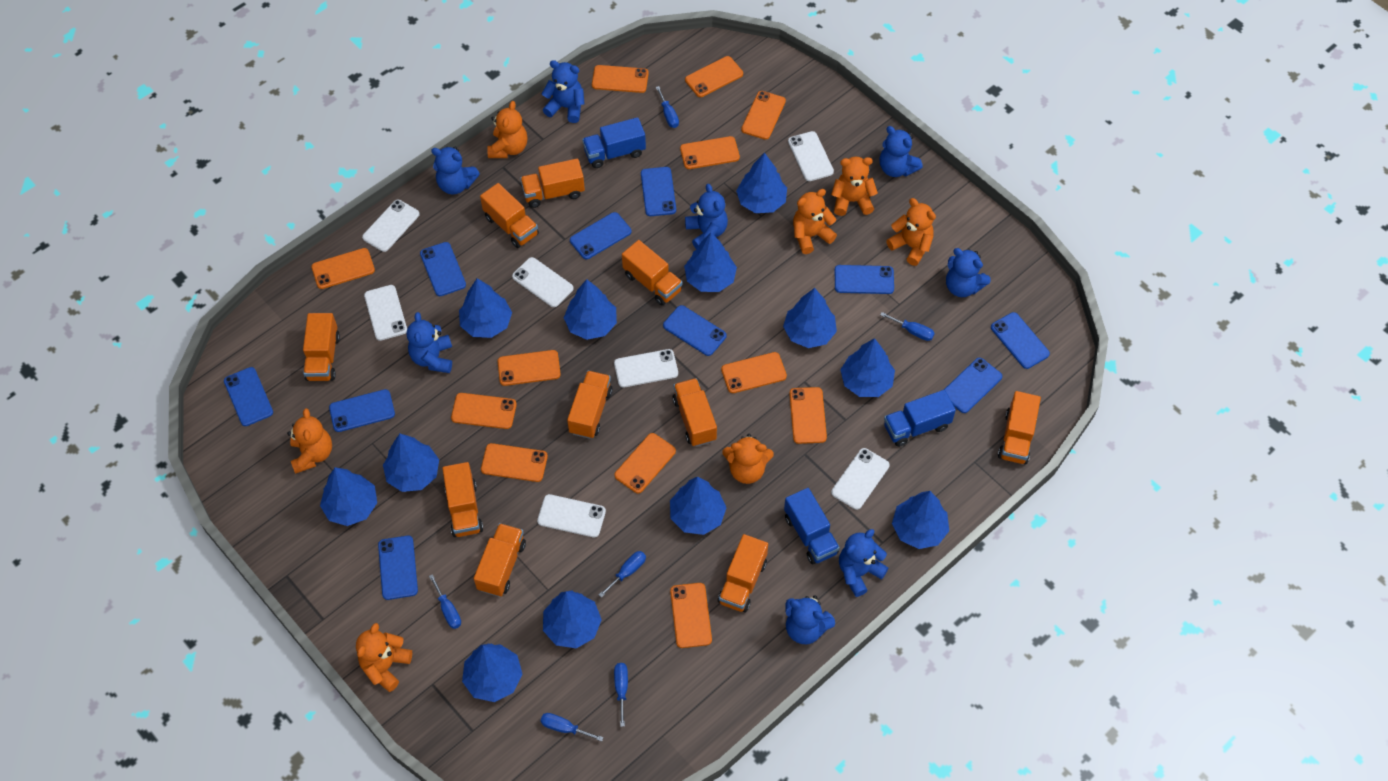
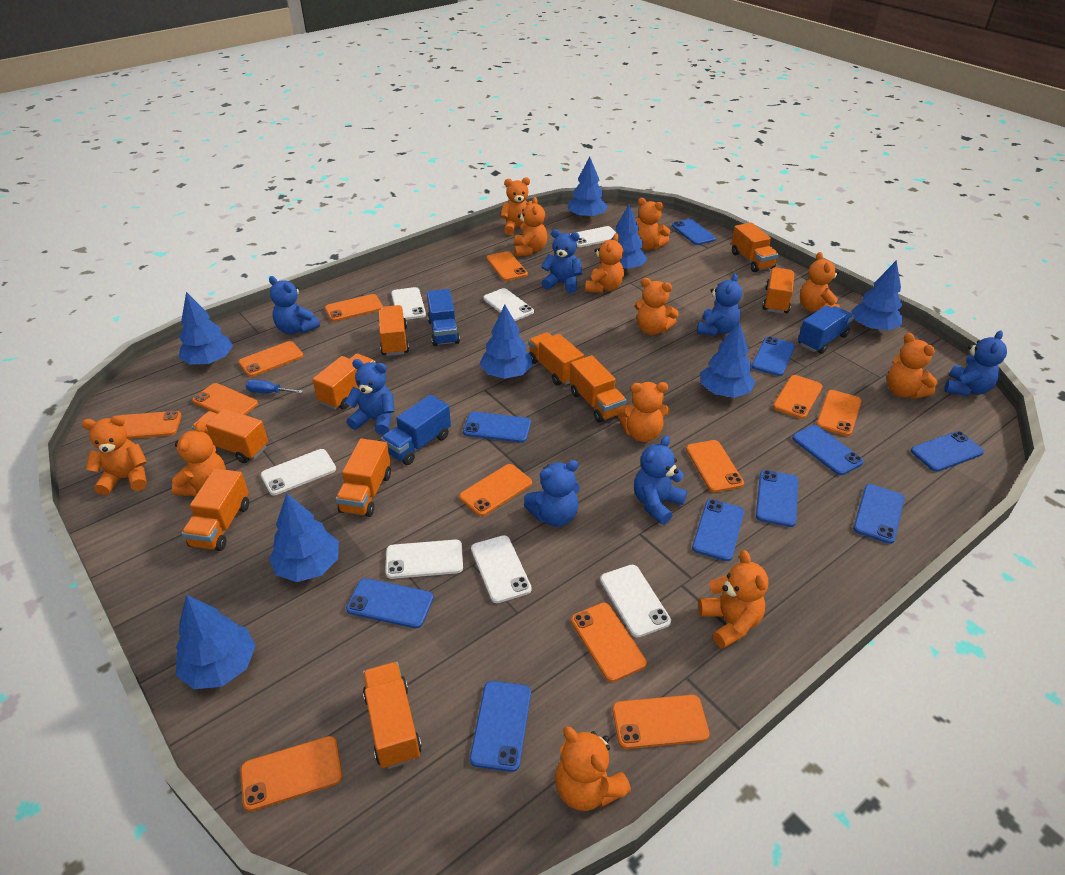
blue screwdriver: 6 -> 1
blue teddy bear: 8 -> 7
blue tree: 12 -> 8
orange teddy bear: 7 -> 12

